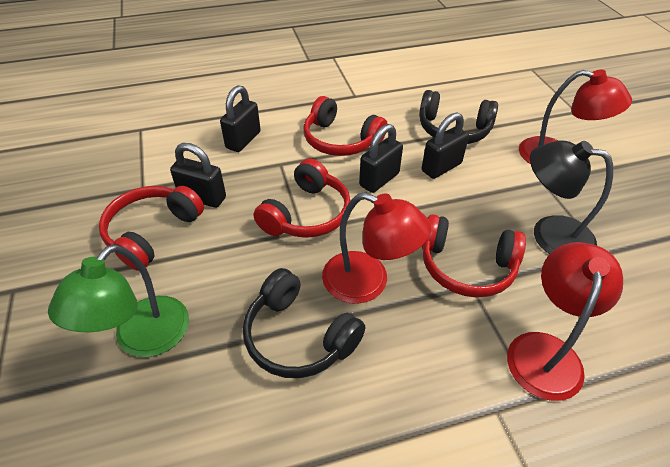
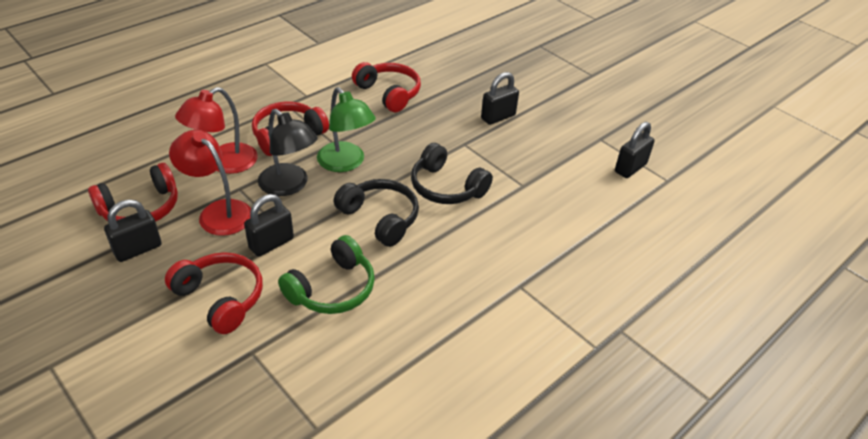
green headphones: 0 -> 1
red lamp: 3 -> 2

